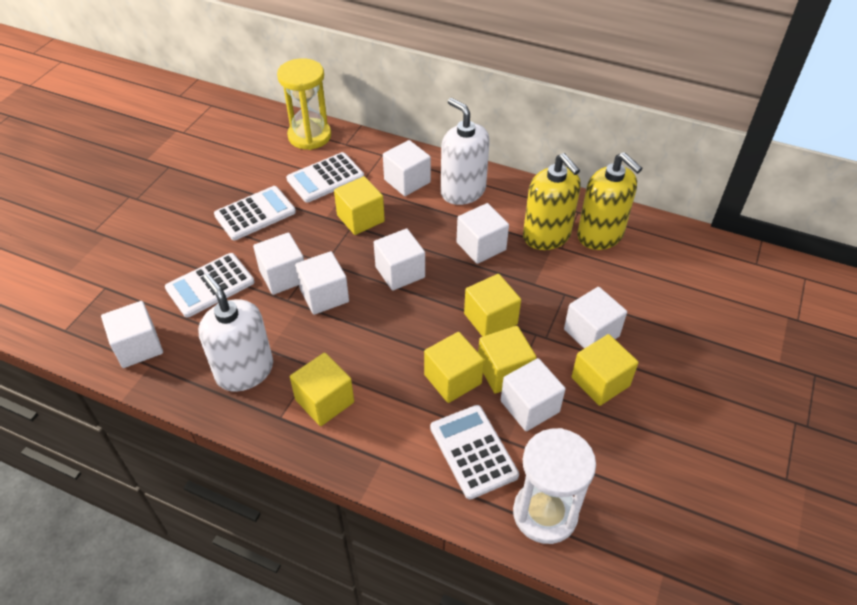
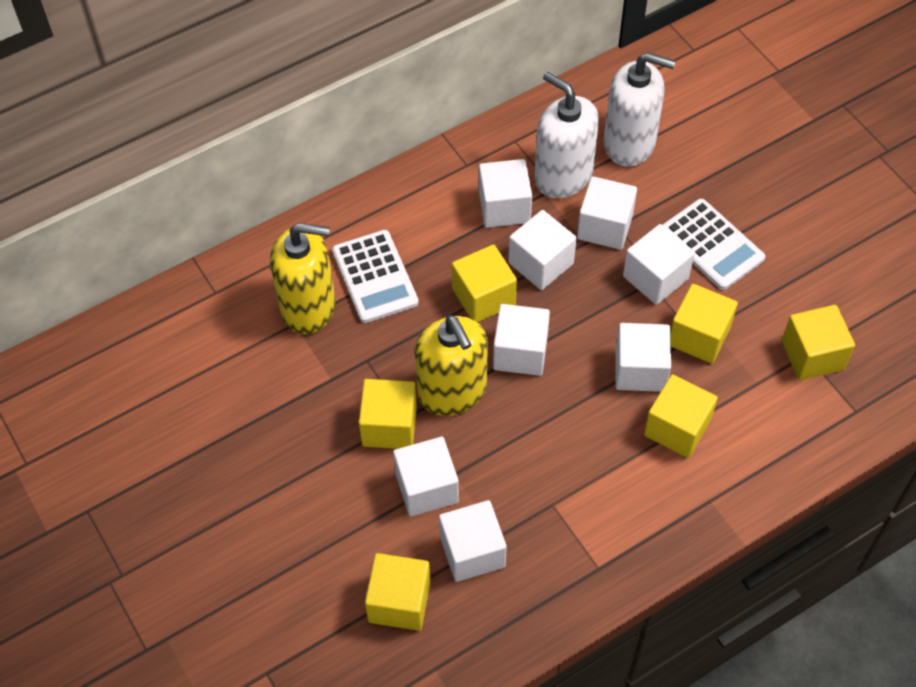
white calculator: 4 -> 2
white hourglass: 1 -> 0
yellow hourglass: 1 -> 0

